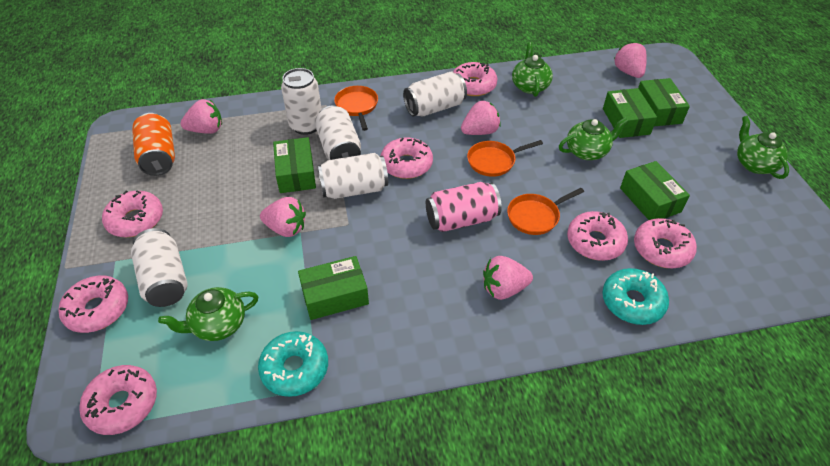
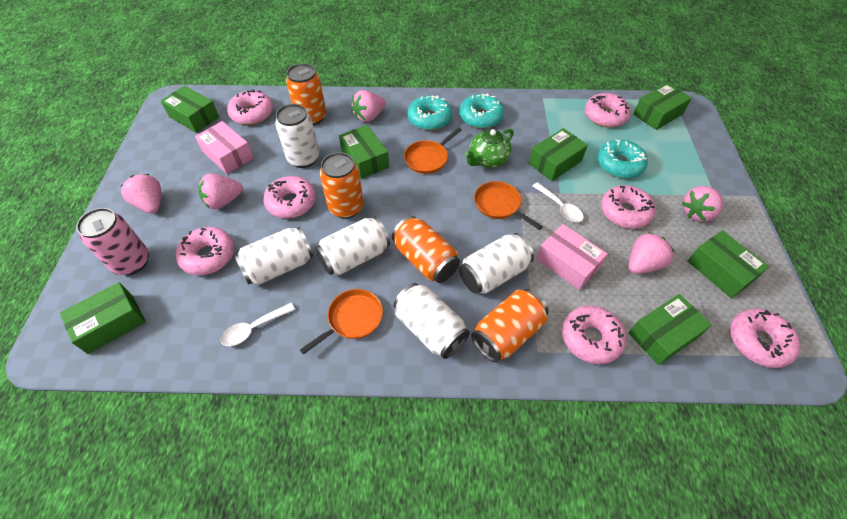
green box: 5 -> 7
green teapot: 4 -> 1
orange can: 1 -> 4
pink box: 0 -> 2
turquoise donut: 2 -> 3
white spoon: 0 -> 2

